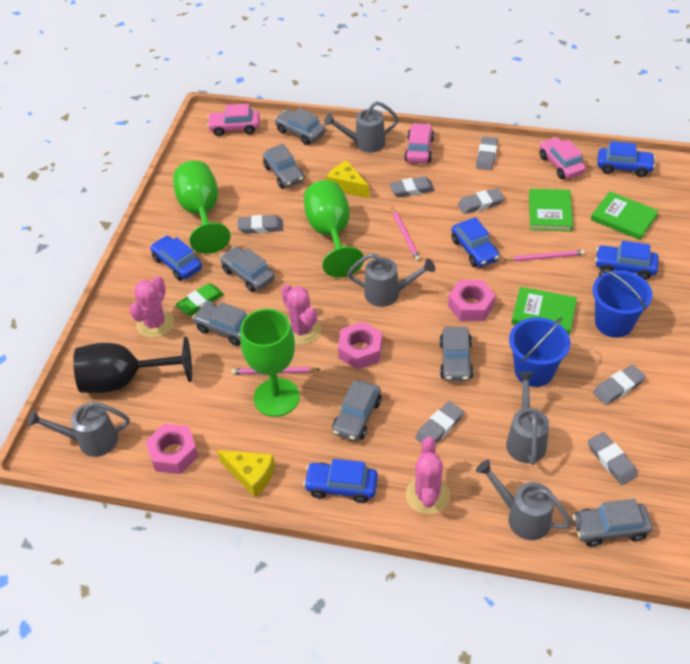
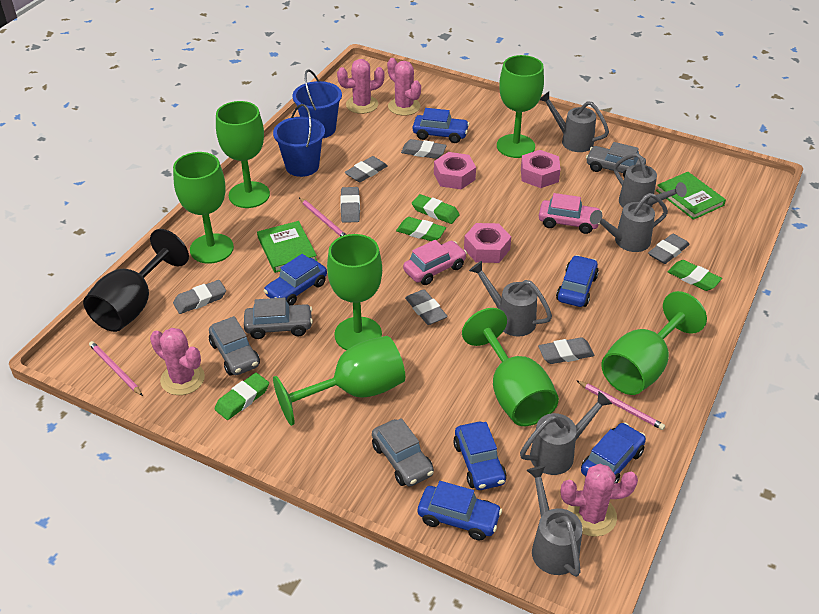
blue car: 5 -> 6
green book: 3 -> 2
green eraser: 1 -> 4
green goblet: 3 -> 7
grey car: 7 -> 4
grey watering can: 5 -> 6
pink cactus: 3 -> 4
pink car: 3 -> 2
yellow cheese: 2 -> 0

